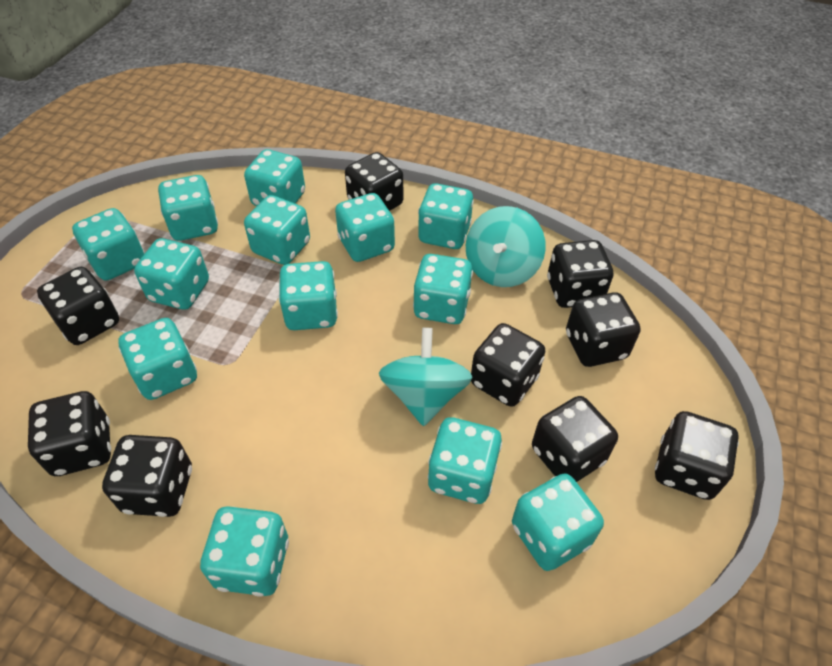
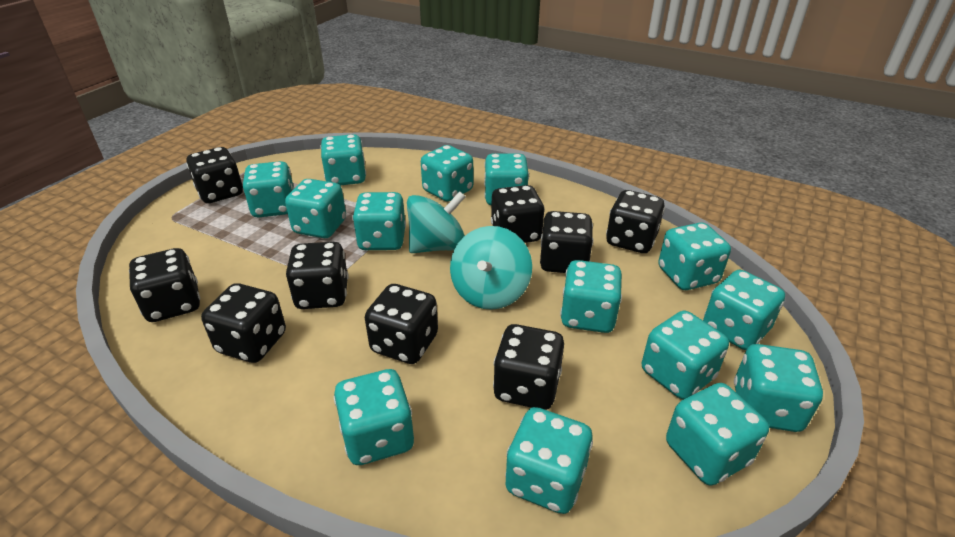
turquoise dice: 13 -> 14

